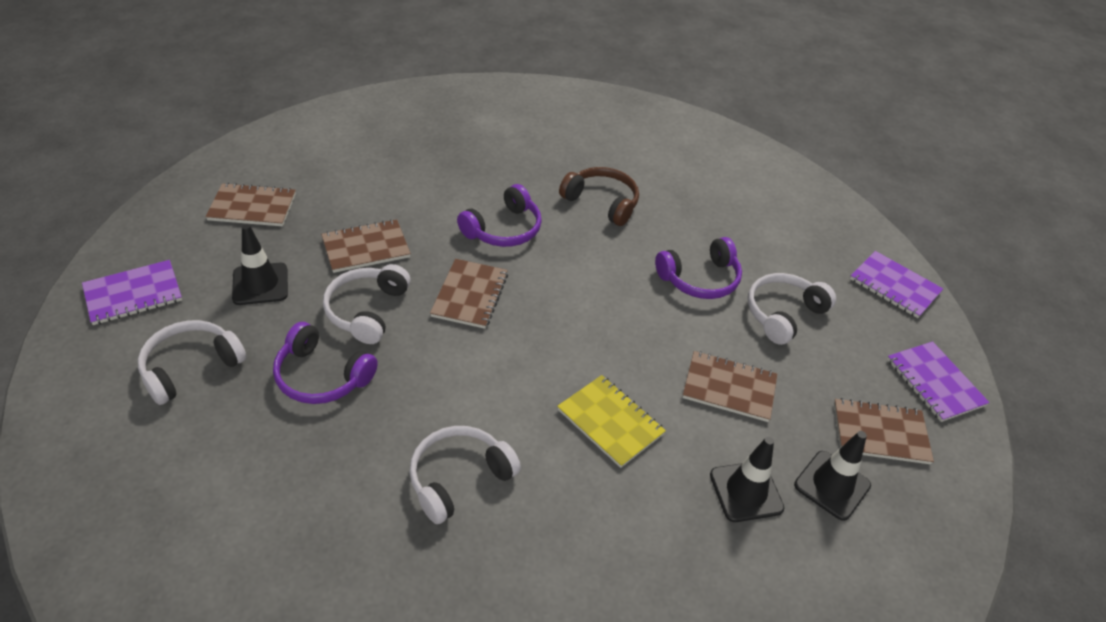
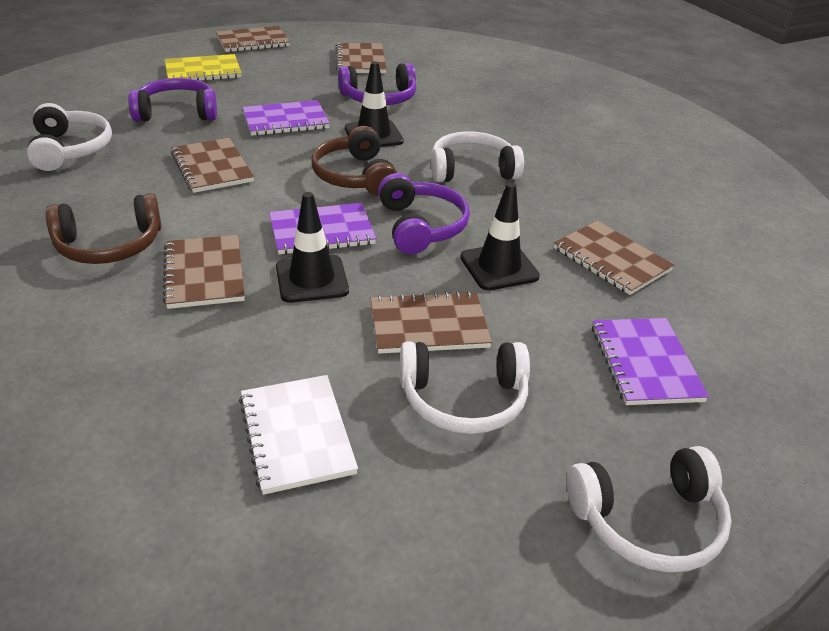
brown headphones: 1 -> 2
brown notebook: 5 -> 6
white notebook: 0 -> 1

